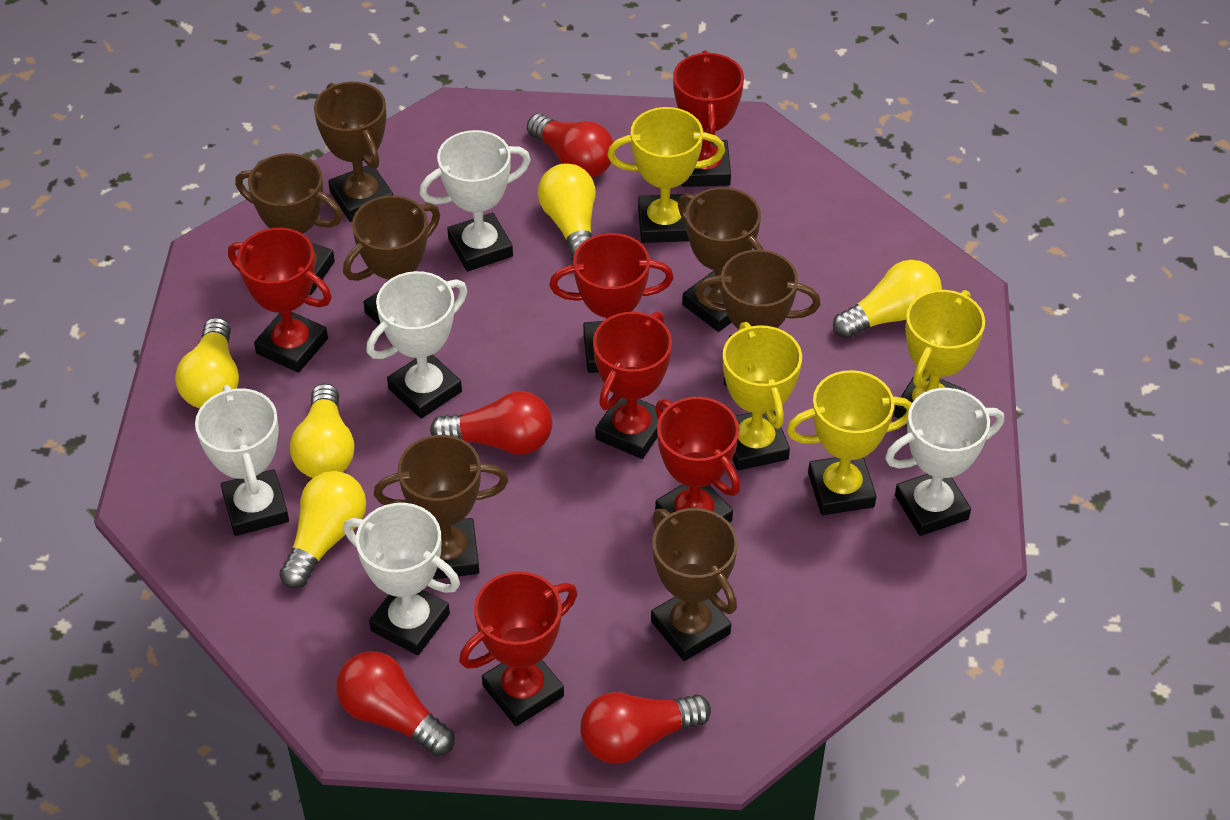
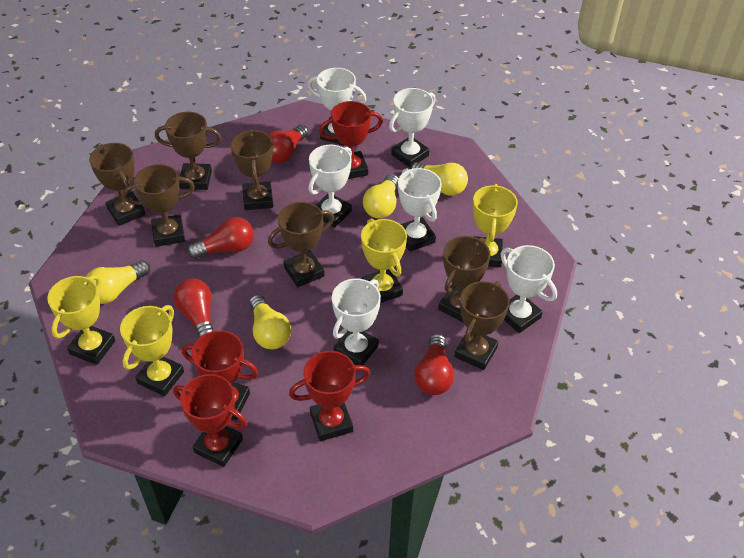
red trophy: 6 -> 4
white trophy: 5 -> 6
yellow light bulb: 5 -> 4

